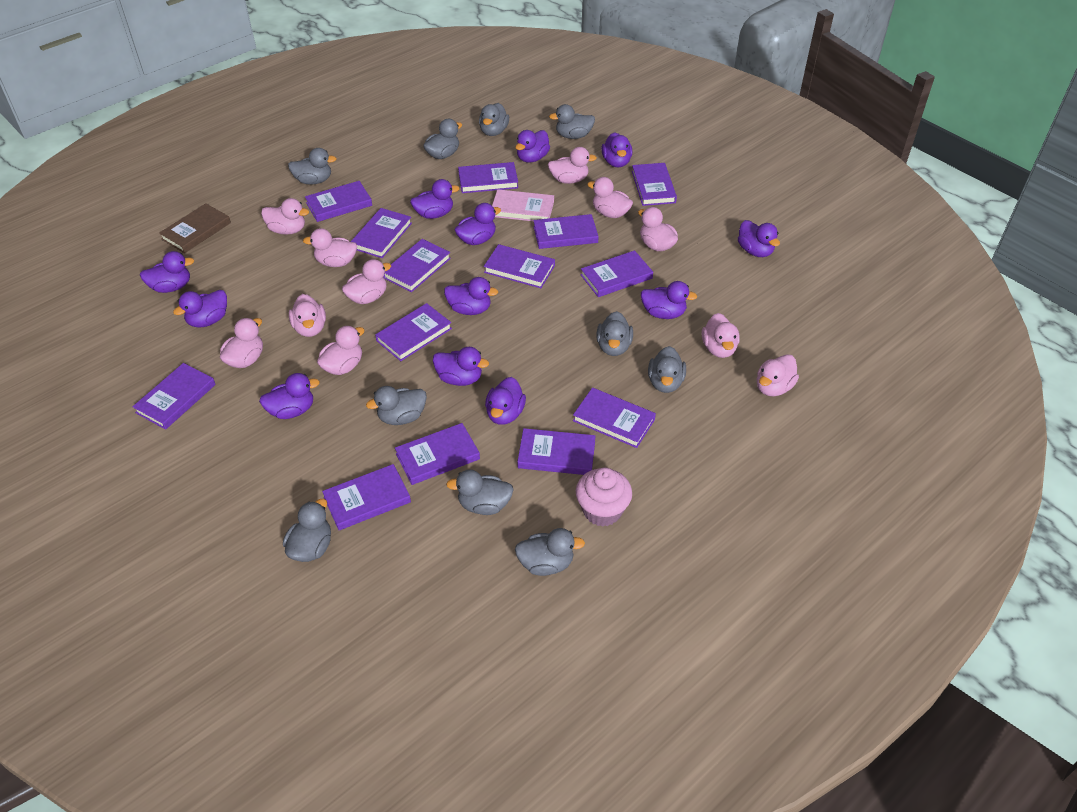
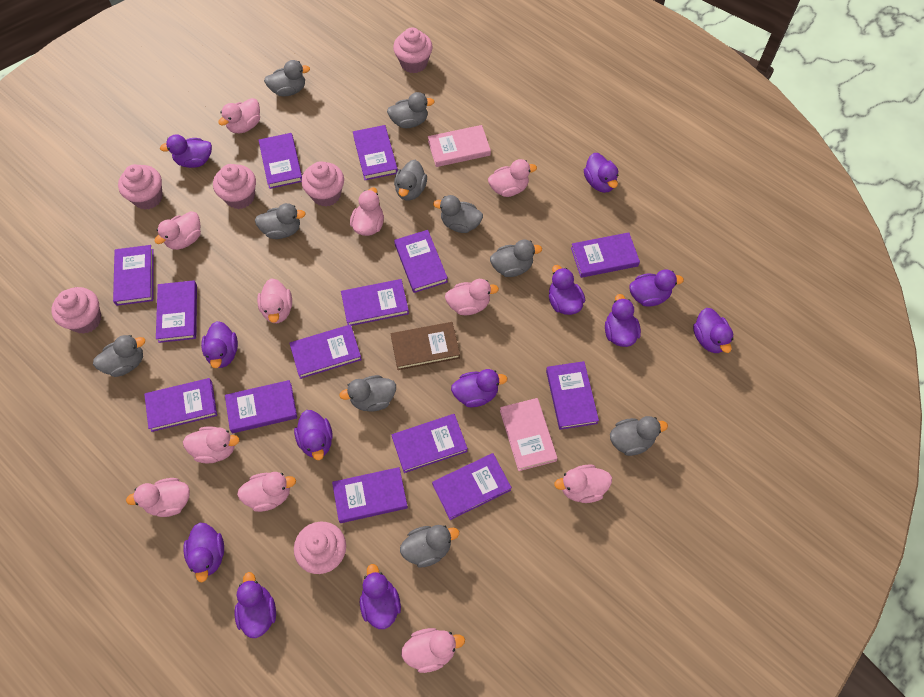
pink book: 1 -> 2
pink cupcake: 1 -> 6

